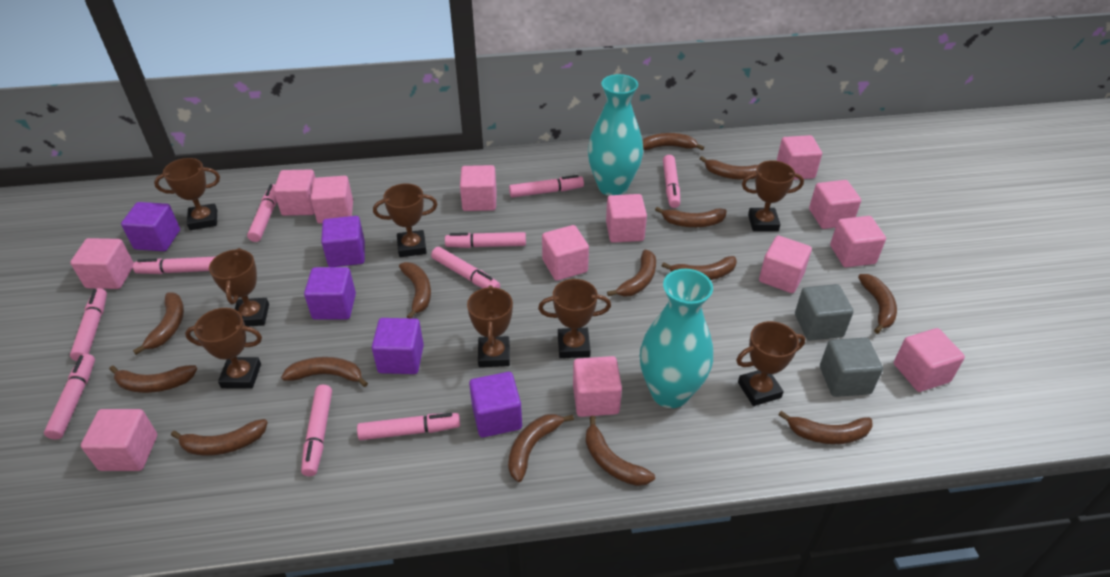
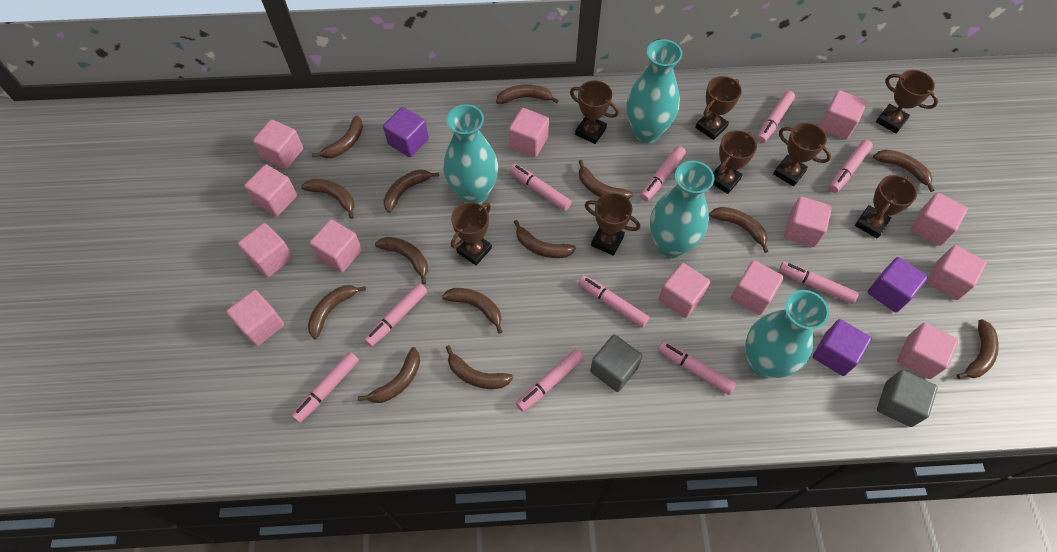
purple cube: 5 -> 3
turquoise vase: 2 -> 4

